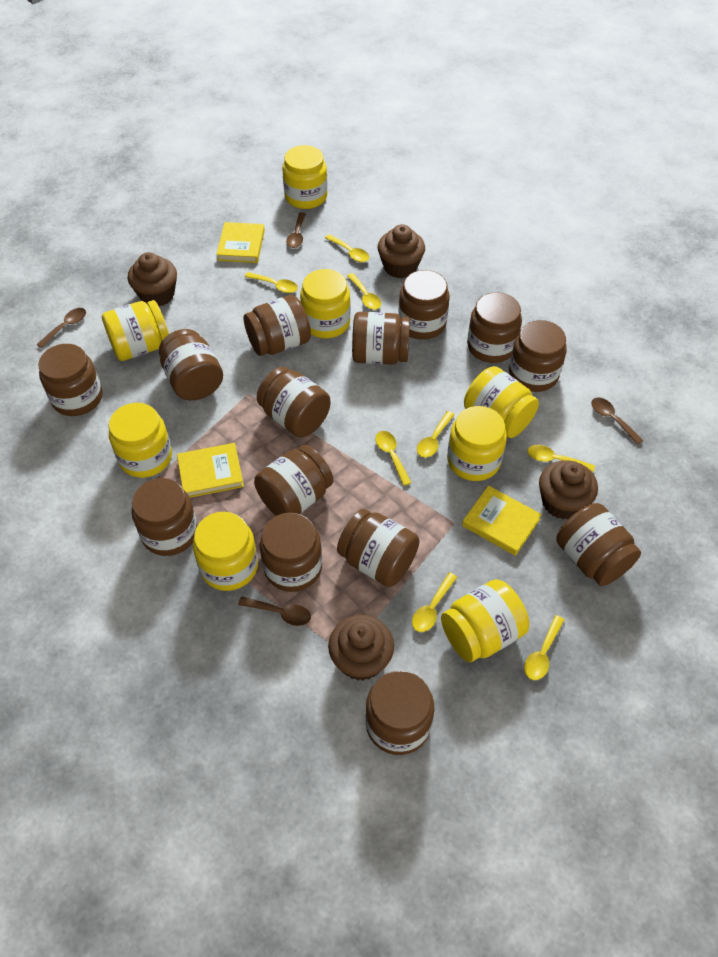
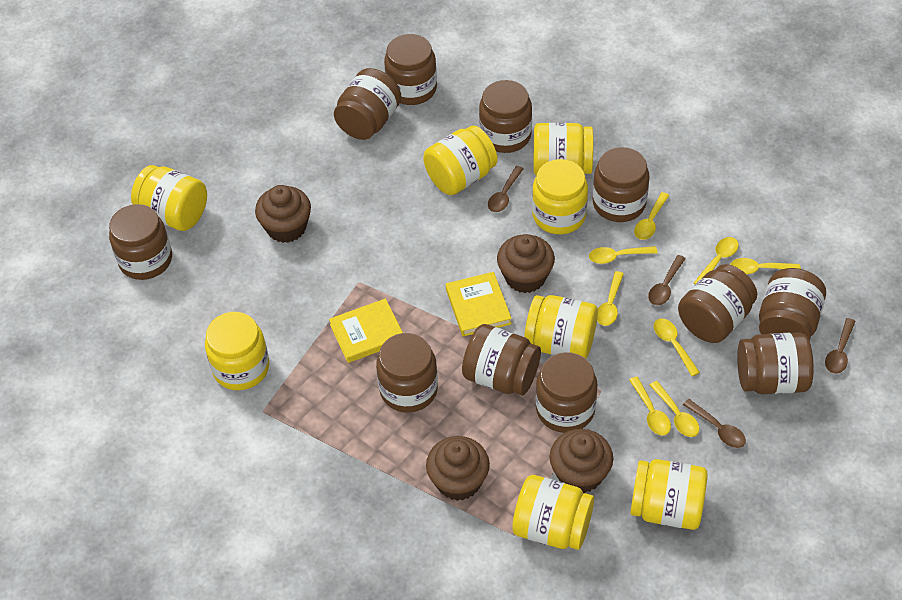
brown jar: 14 -> 11
yellow book: 3 -> 2

